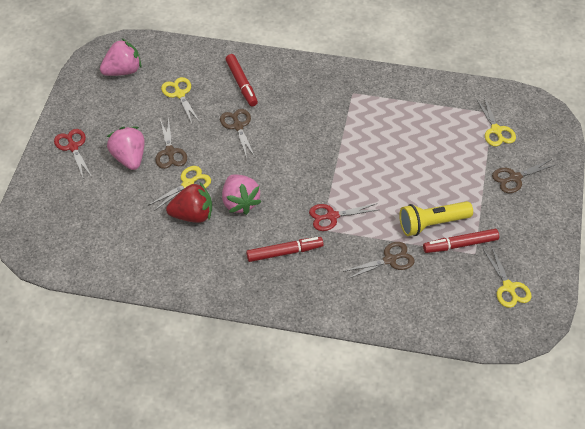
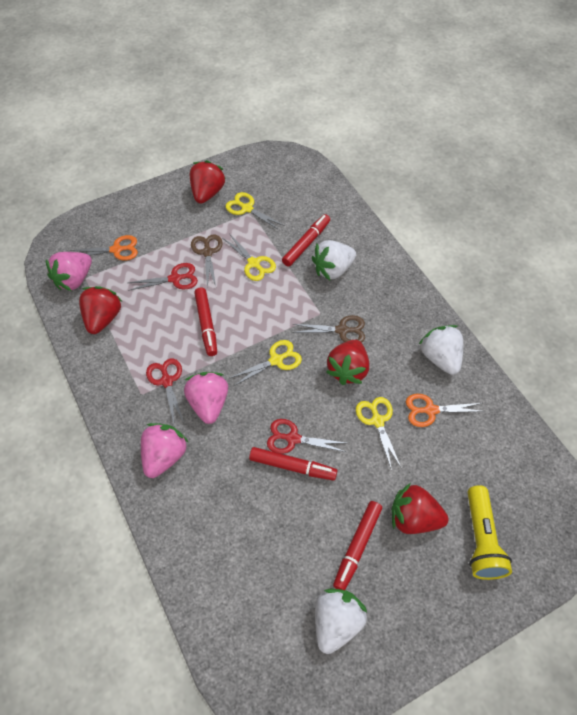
brown scissors: 4 -> 2
orange scissors: 0 -> 2
red marker: 3 -> 4
red scissors: 2 -> 3
red strawberry: 1 -> 4
white strawberry: 0 -> 3

